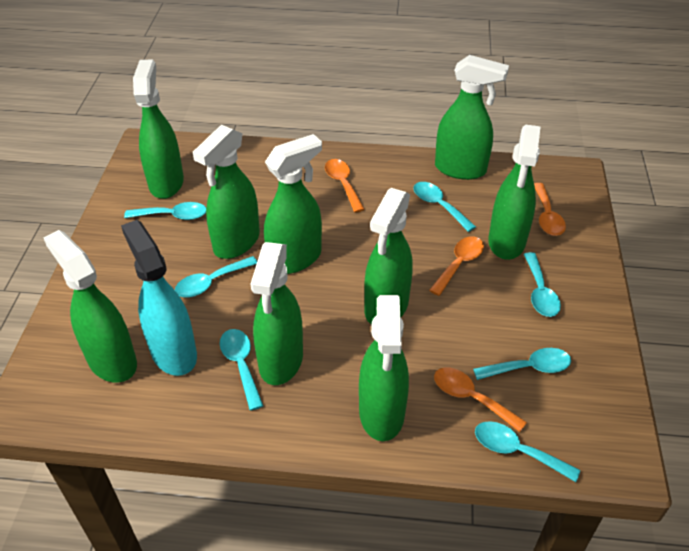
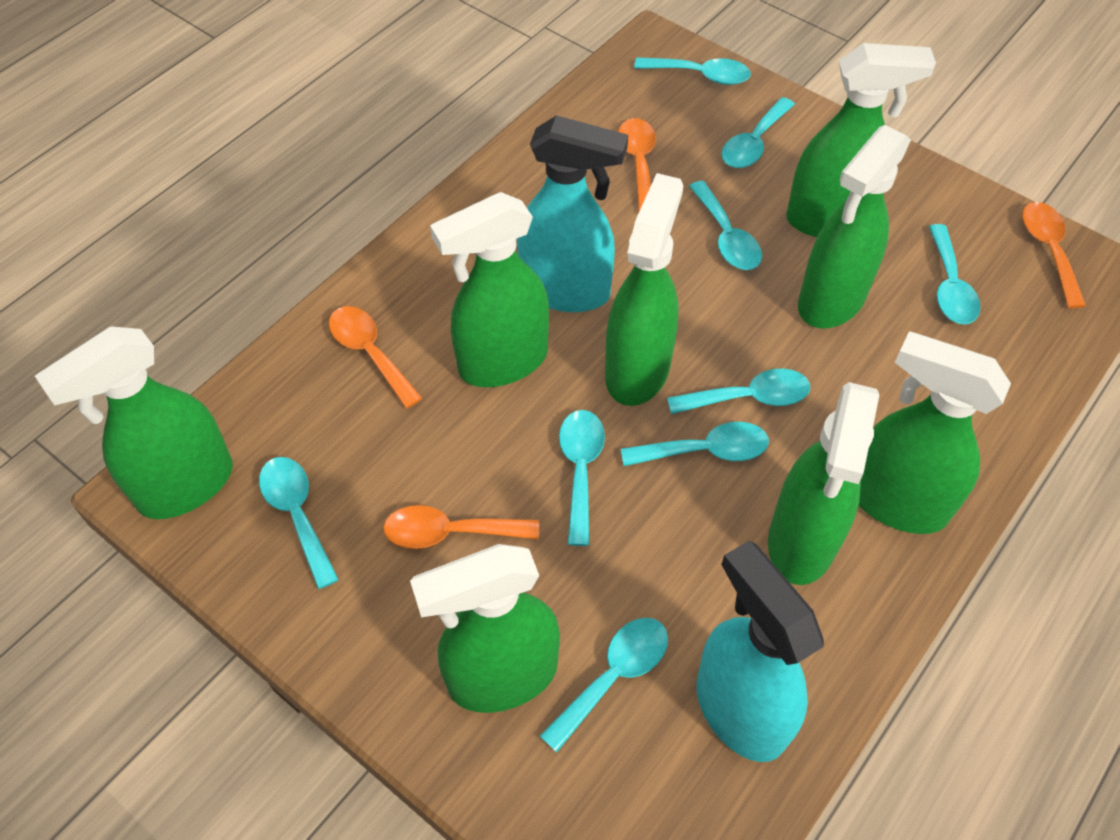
green spray bottle: 9 -> 8
turquoise spoon: 7 -> 9
turquoise spray bottle: 1 -> 2

